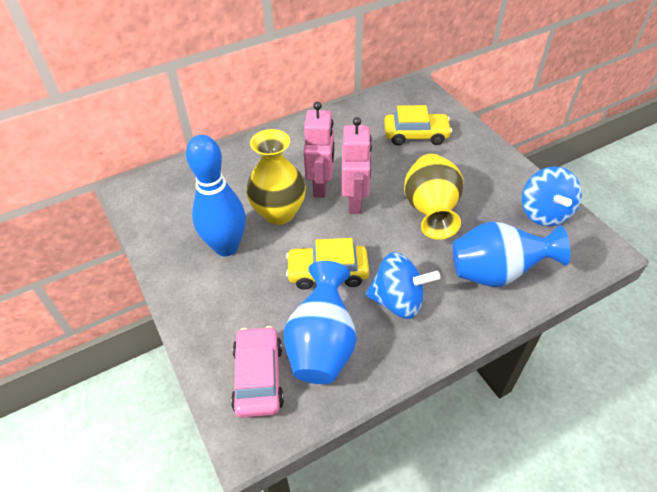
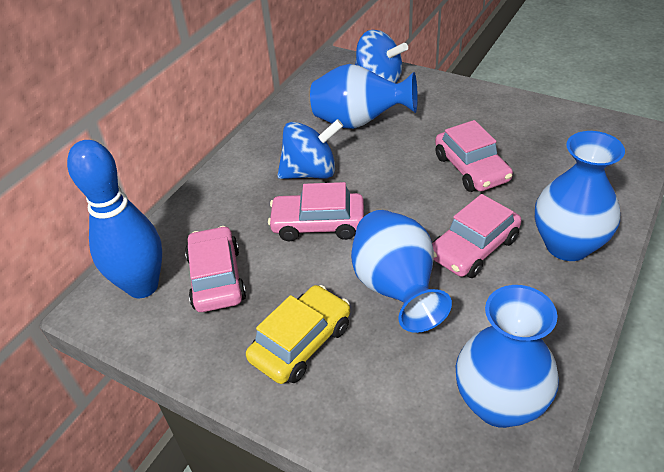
blue vase: 2 -> 4
pink car: 1 -> 4
pink robot: 2 -> 0
yellow car: 2 -> 1
yellow vase: 2 -> 0

